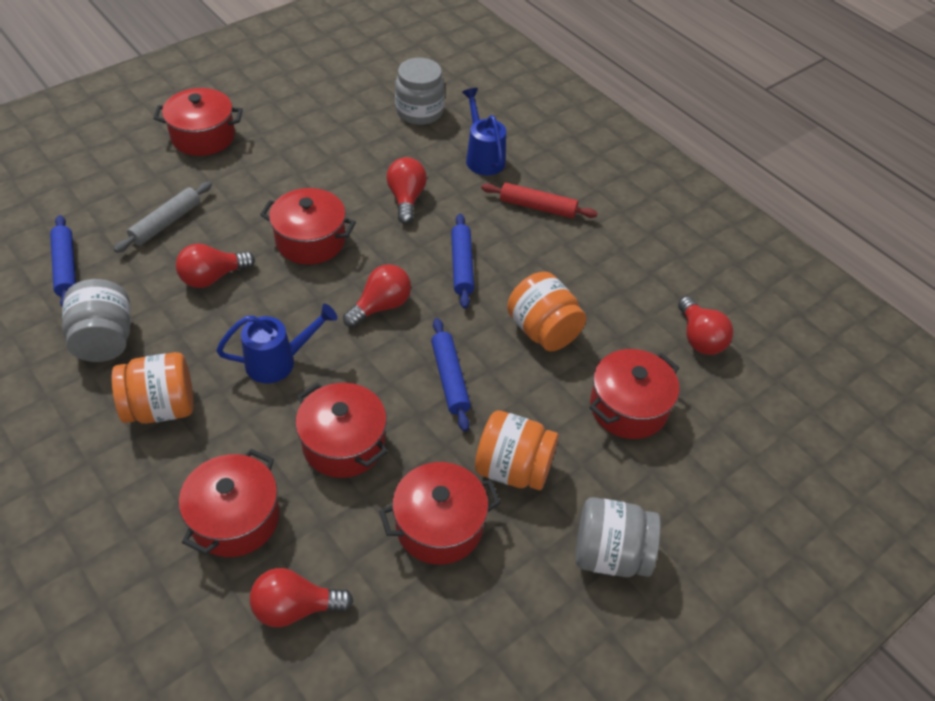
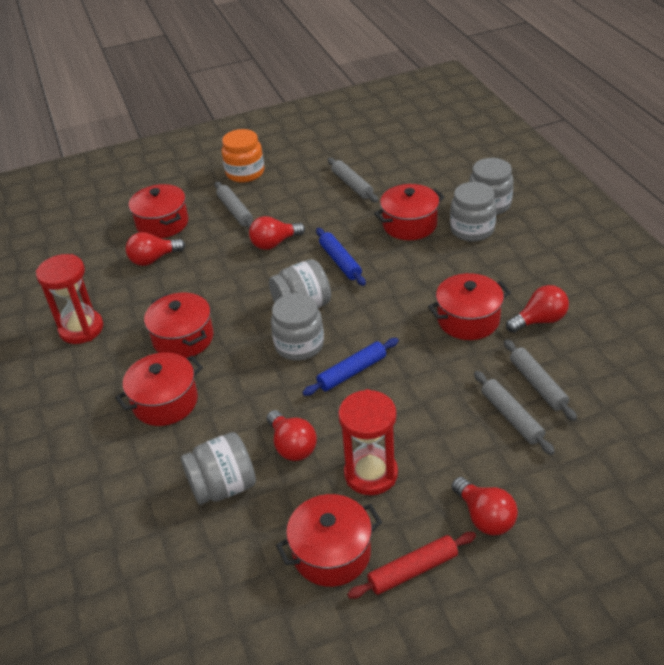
blue rolling pin: 3 -> 2
blue watering can: 2 -> 0
grey jar: 3 -> 5
grey rolling pin: 1 -> 4
orange jar: 3 -> 1
red hourglass: 0 -> 2

